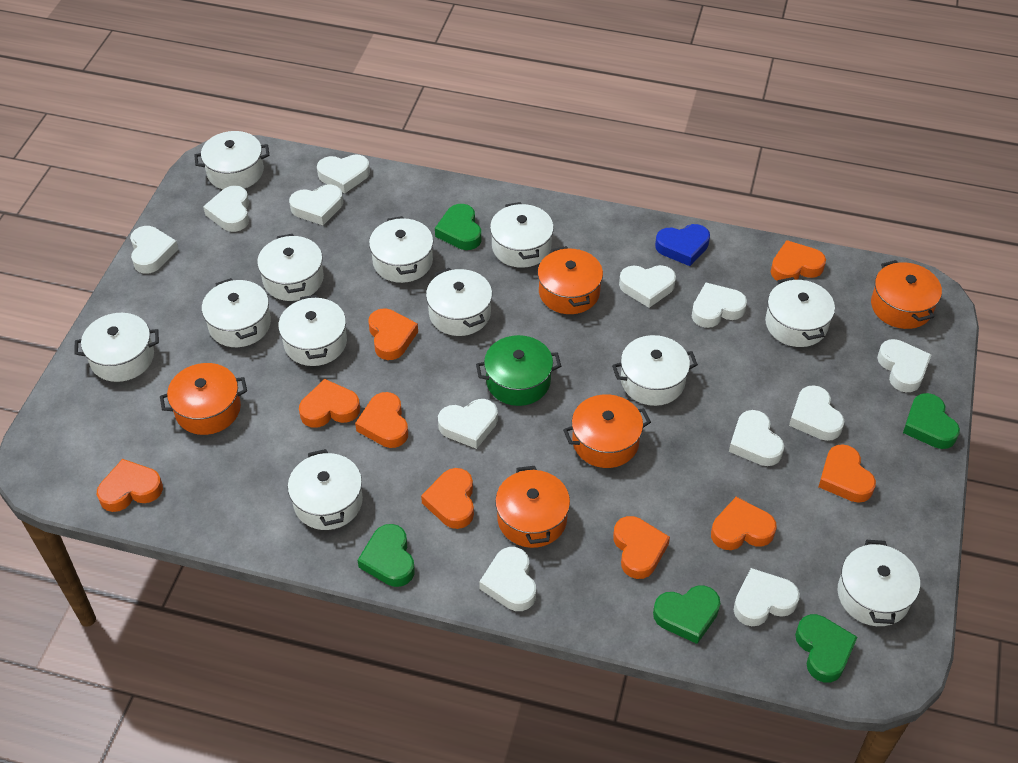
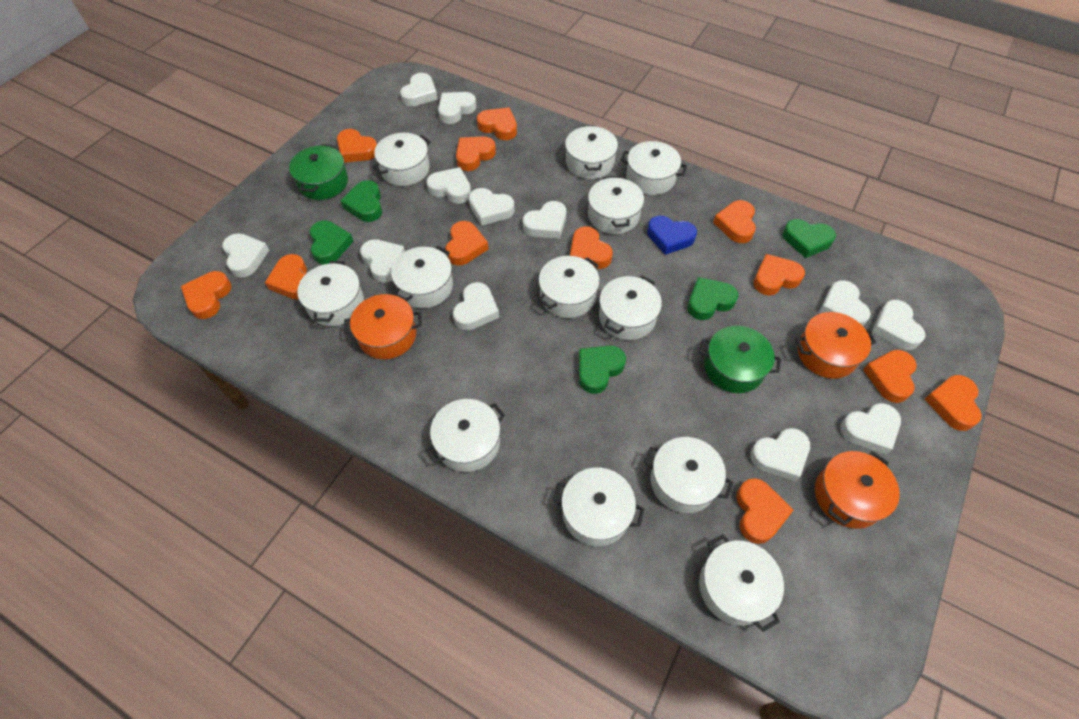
green pot: 1 -> 2
orange heart: 9 -> 12
orange pot: 5 -> 3

